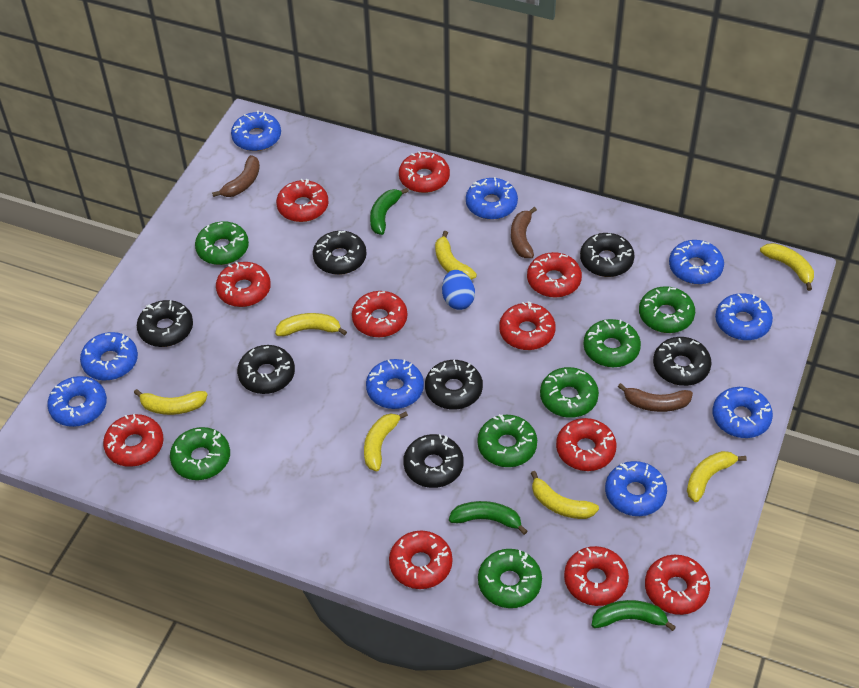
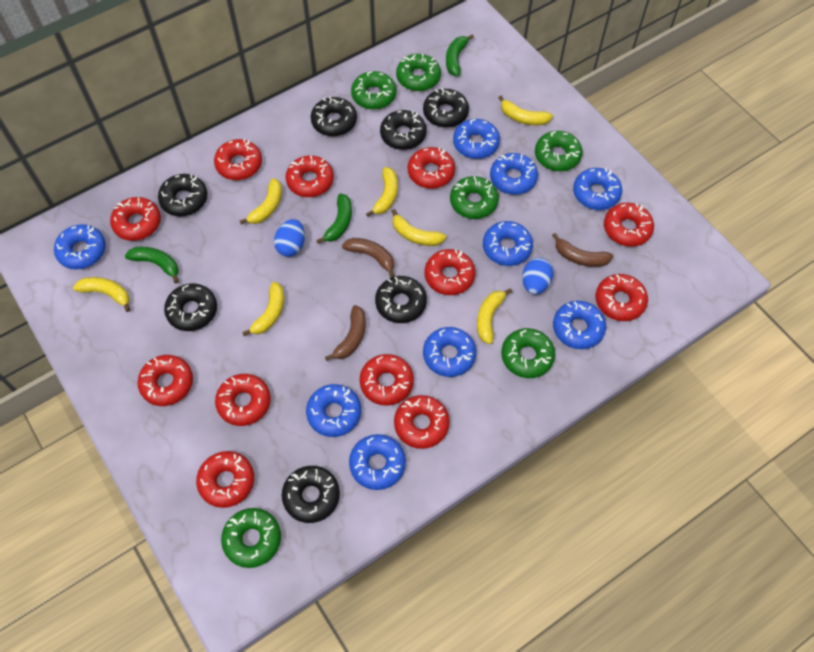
blue egg: 1 -> 2
green donut: 7 -> 6
red donut: 11 -> 12

